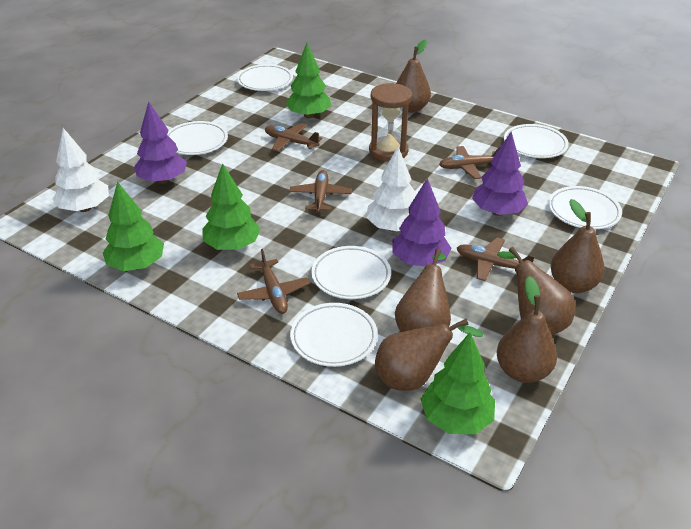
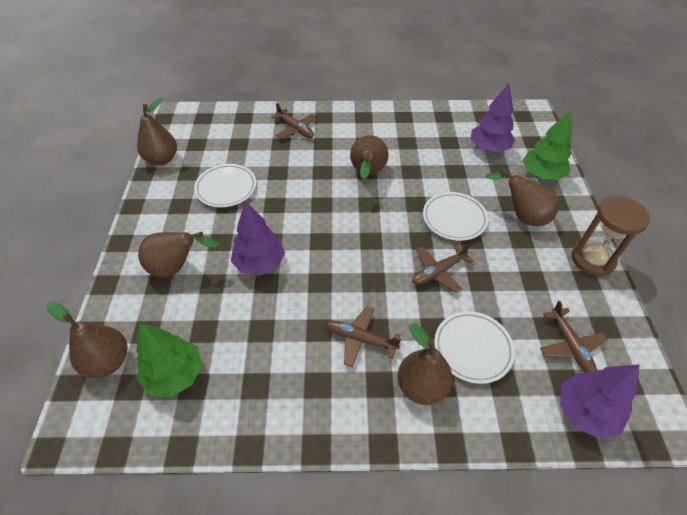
brown plane: 5 -> 4
green tree: 4 -> 2
white plate: 6 -> 3
white tree: 2 -> 0

